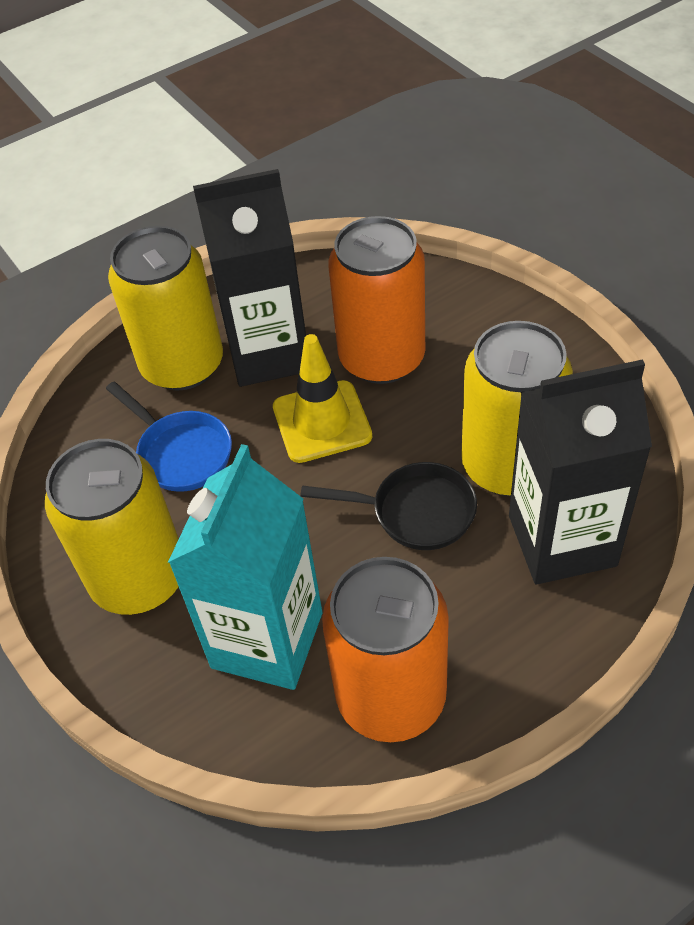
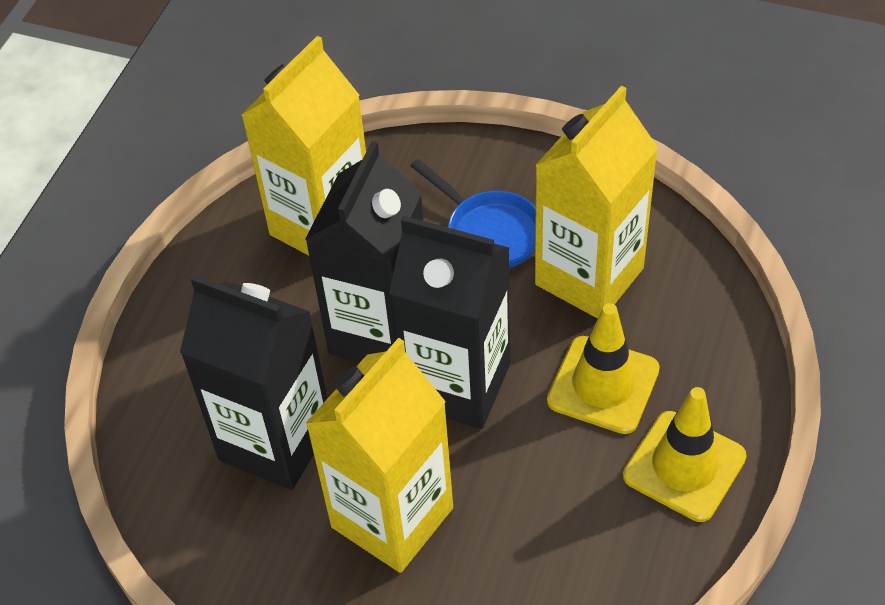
black carton: 2 -> 3
black pan: 1 -> 0
orange can: 2 -> 0
turquoise carton: 1 -> 0
yellow can: 3 -> 0
yellow carton: 0 -> 3
yellow traffic cone: 1 -> 2

